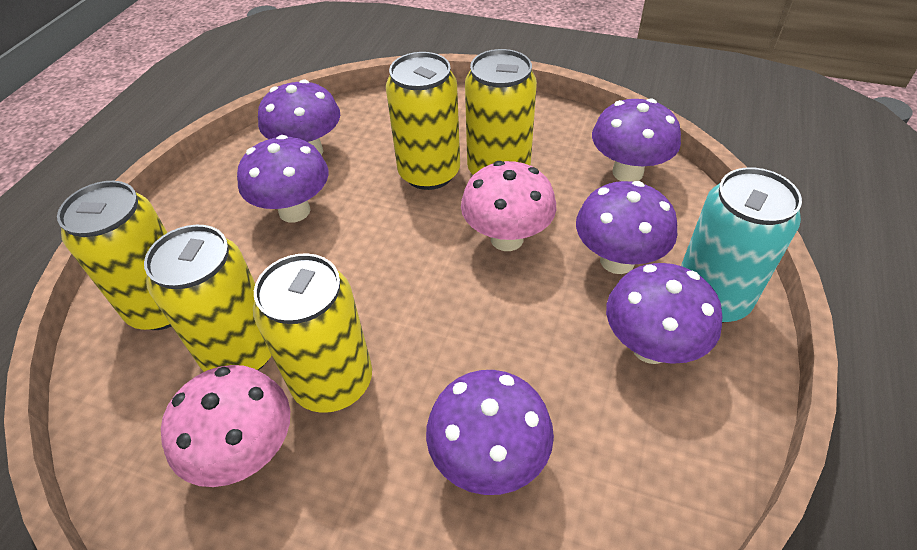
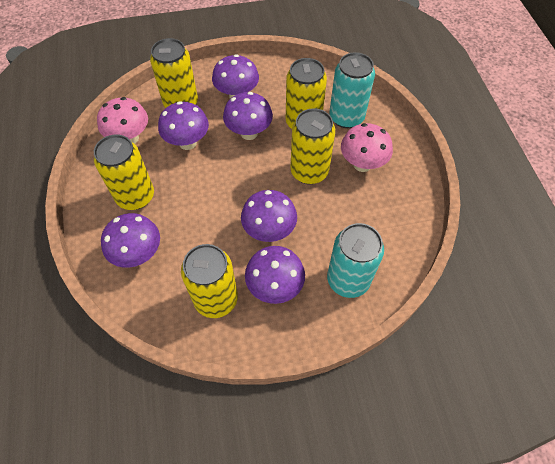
turquoise can: 1 -> 2

